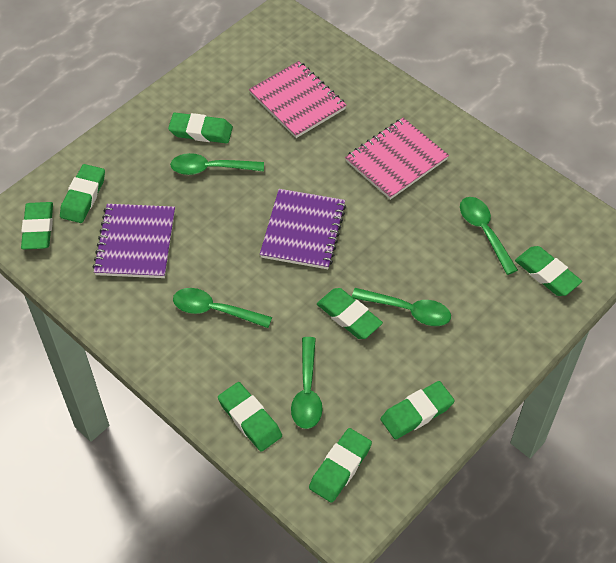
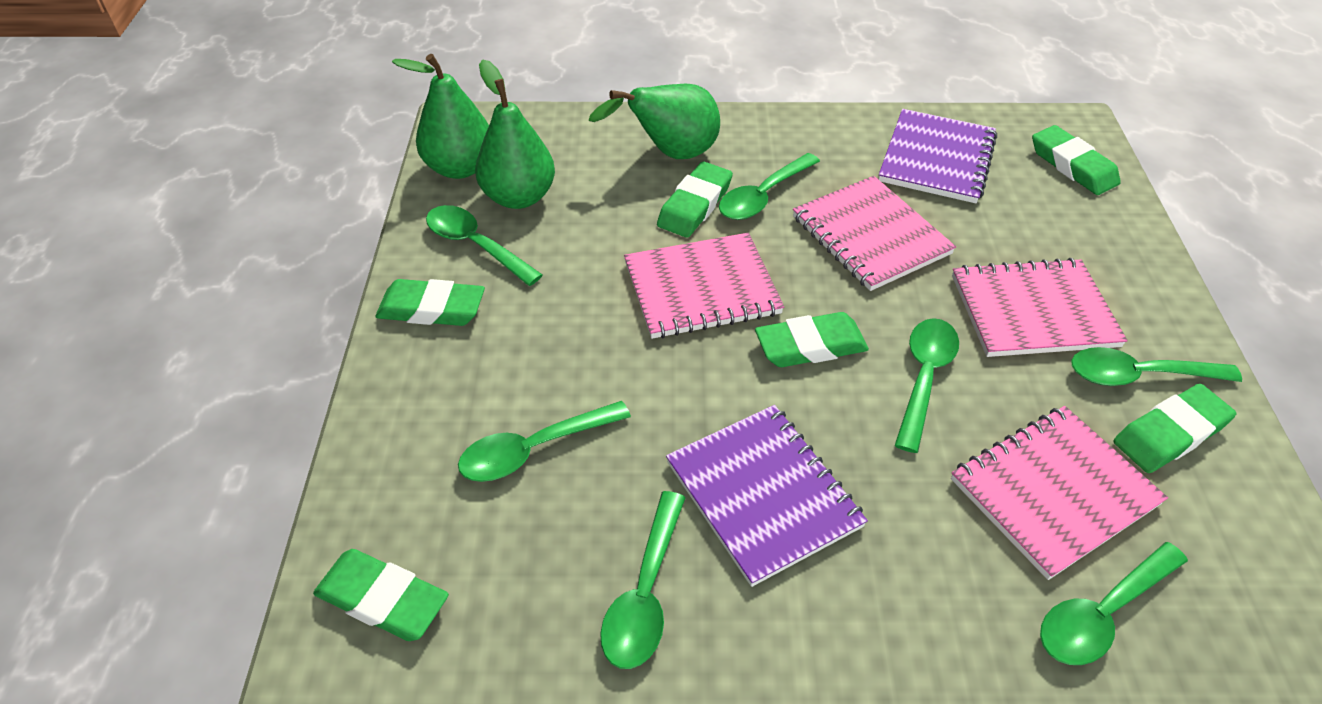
green eraser: 8 -> 6
green pear: 0 -> 3
green spoon: 5 -> 7
pink notebook: 2 -> 4

